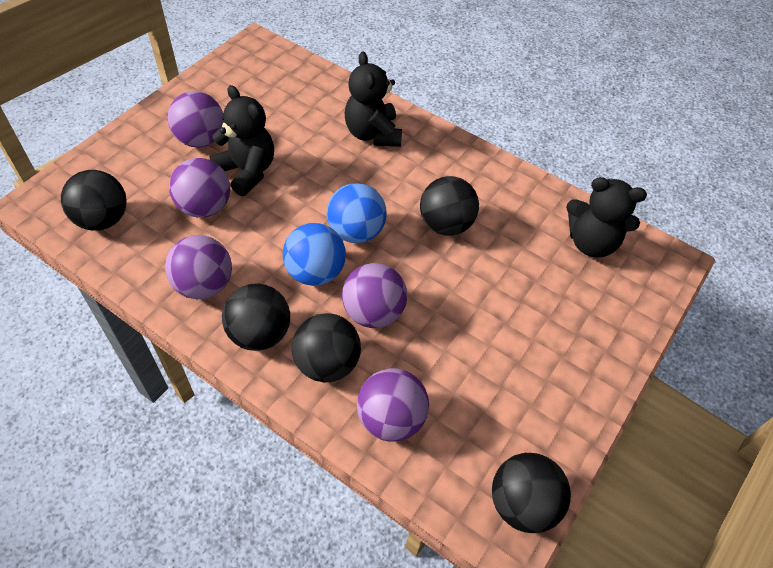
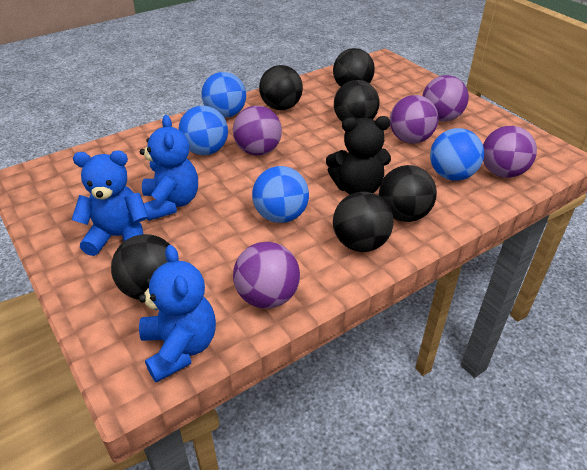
black ball: 5 -> 6
black teddy bear: 3 -> 1
blue ball: 2 -> 4
blue teddy bear: 0 -> 3

